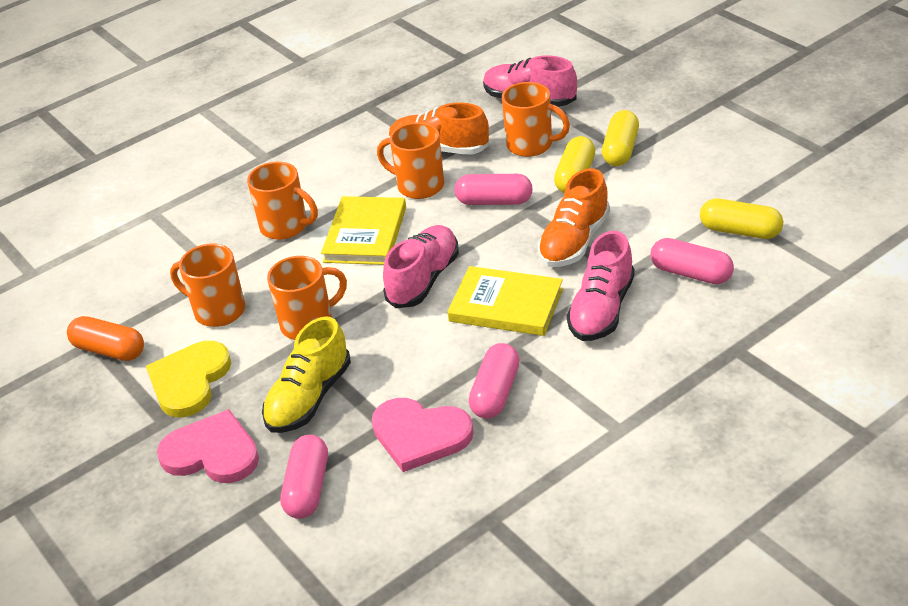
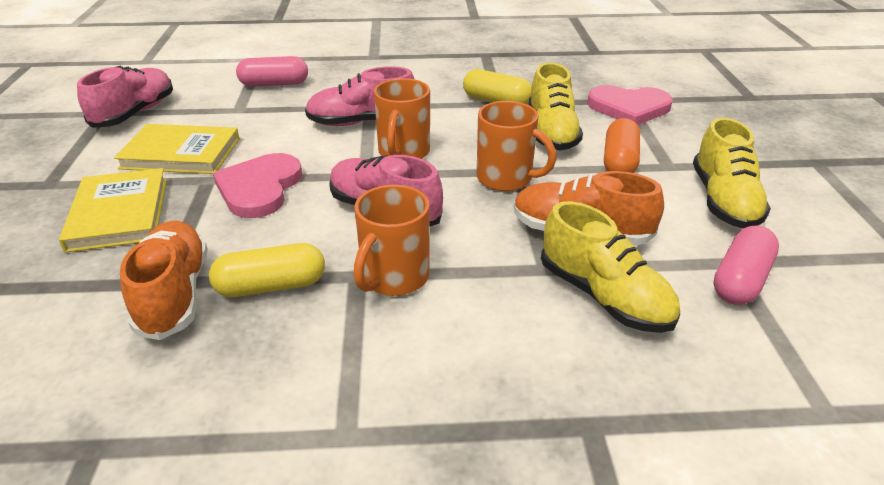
orange mug: 5 -> 3
pink capsule: 4 -> 2
yellow capsule: 3 -> 2
yellow heart: 1 -> 0
yellow shoe: 1 -> 3

